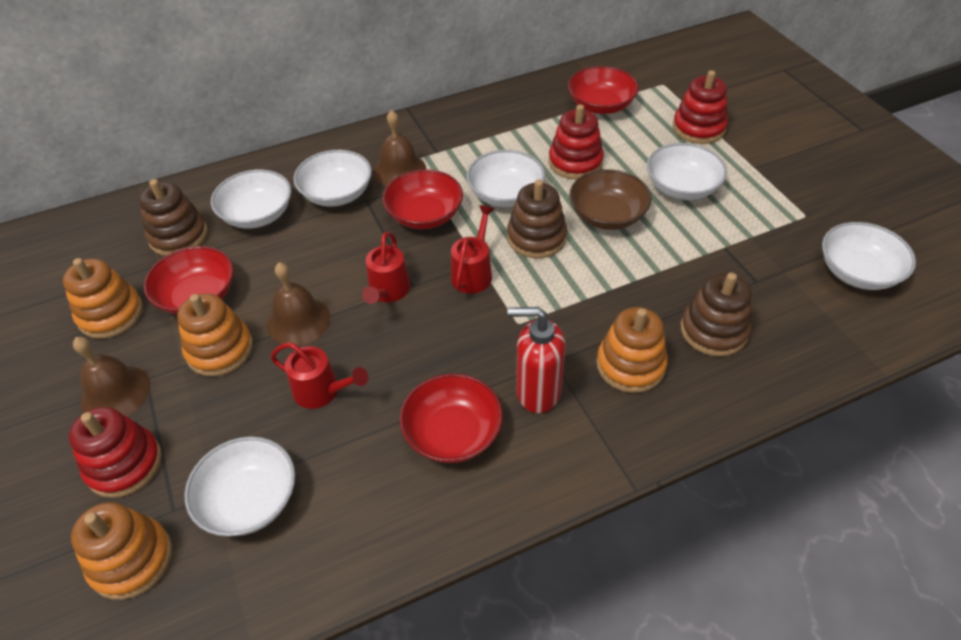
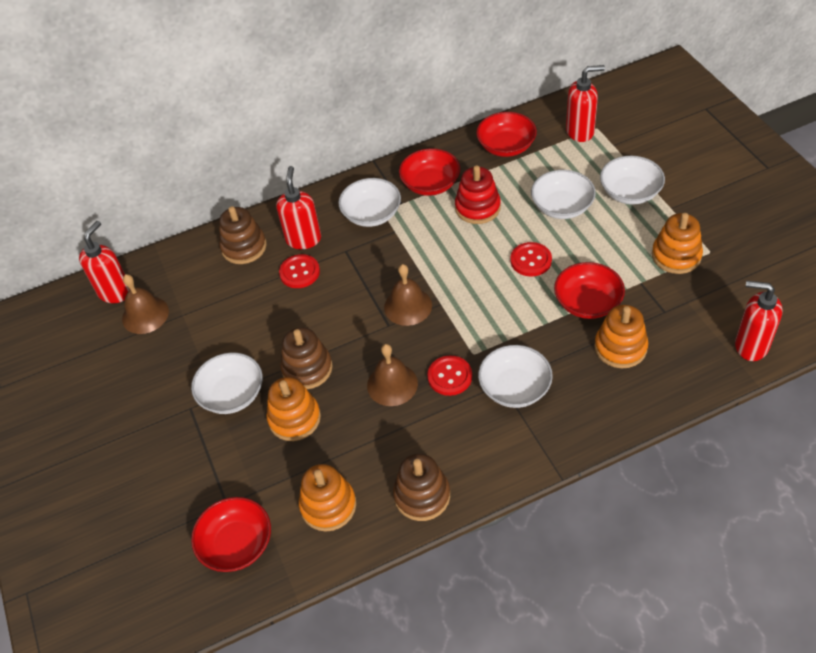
brown bowl: 1 -> 0
red button: 0 -> 3
red soap dispenser: 1 -> 4
red stacking toy: 3 -> 1
red watering can: 3 -> 0
white bowl: 6 -> 5

